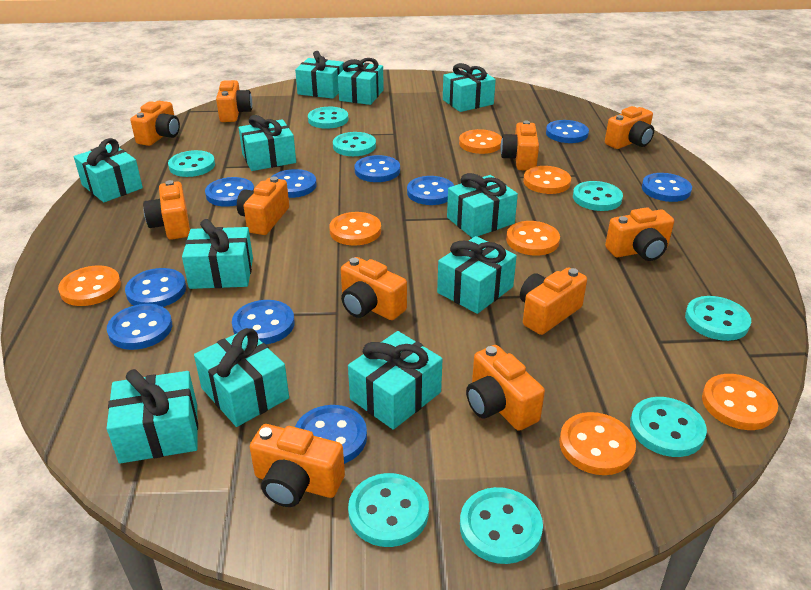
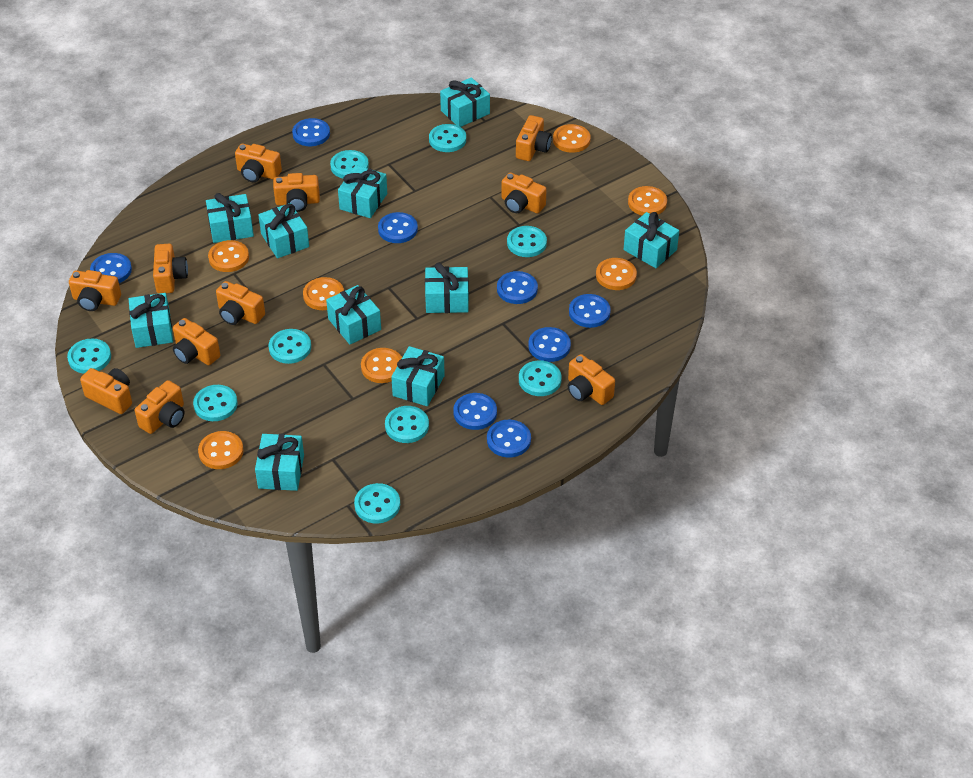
blue button: 10 -> 8
turquoise button: 8 -> 9
turquoise gift: 11 -> 10

